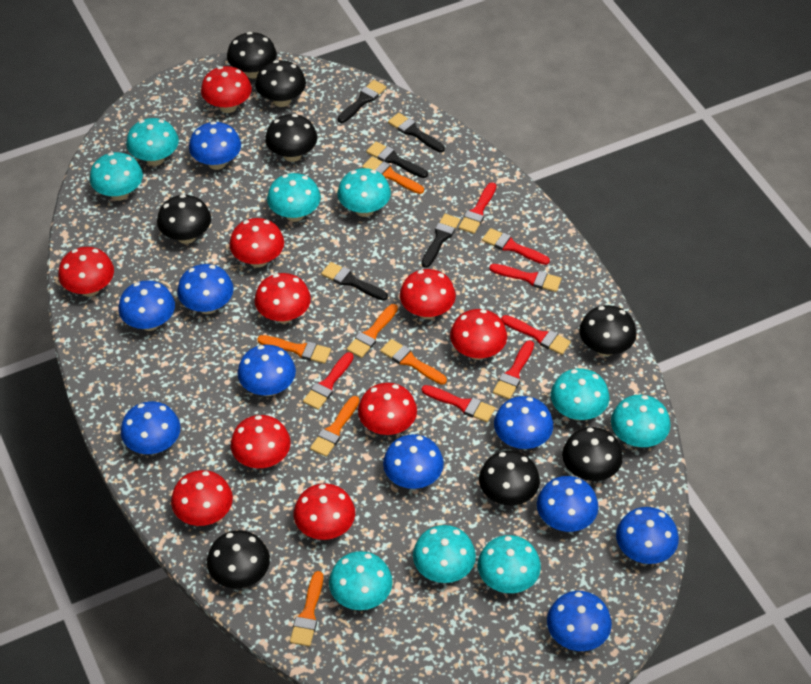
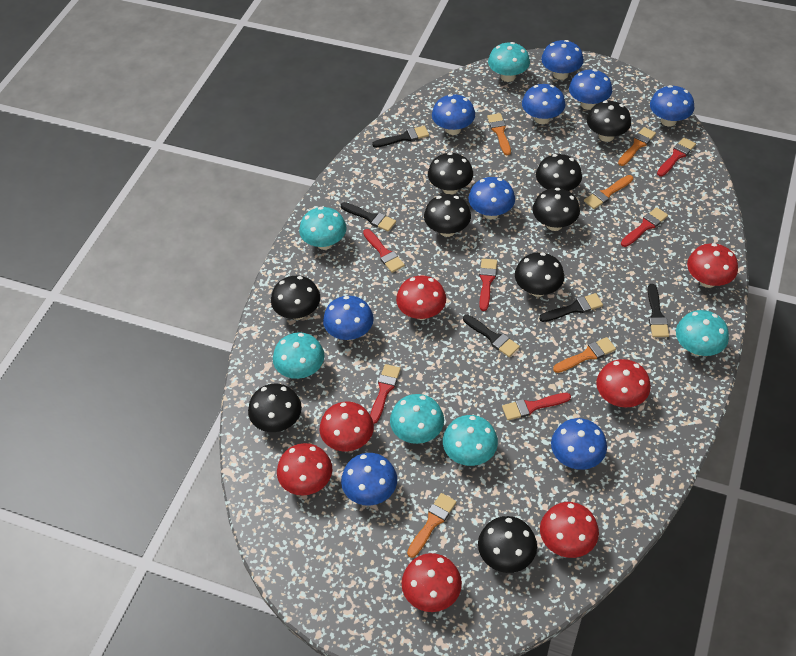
black mushroom: 8 -> 9
blue mushroom: 10 -> 9
orange brush: 6 -> 5
red brush: 7 -> 6
red mushroom: 10 -> 7
turquoise mushroom: 9 -> 6

